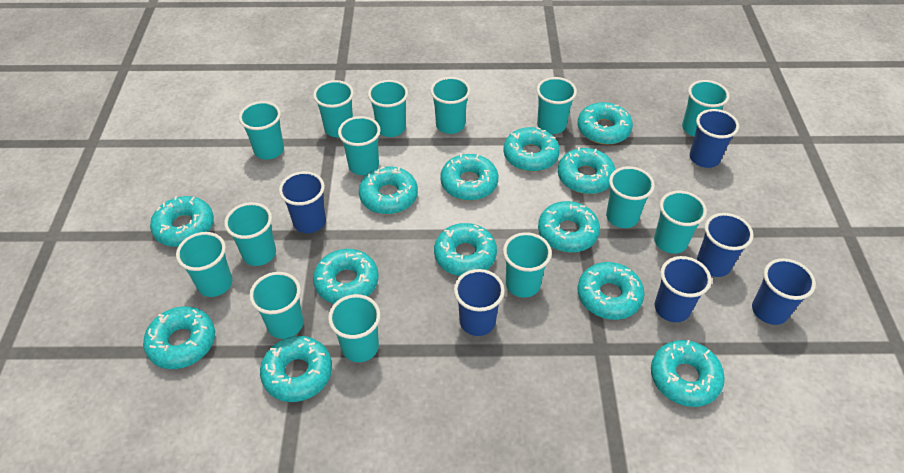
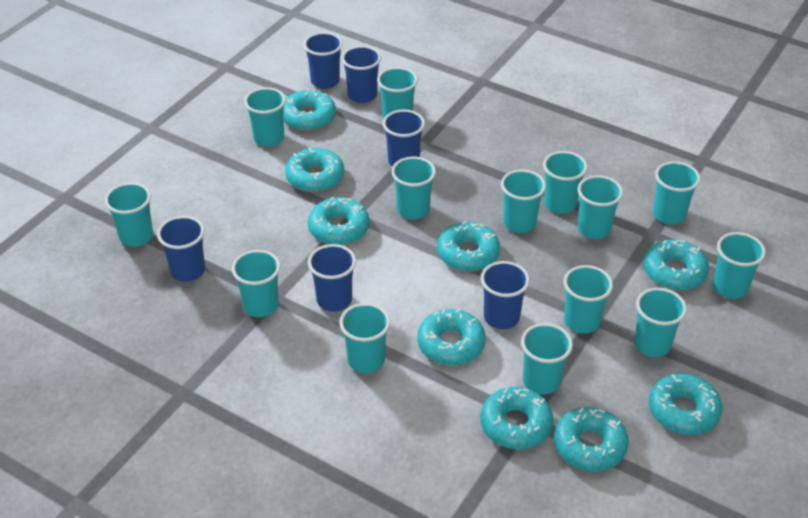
turquoise donut: 13 -> 9

